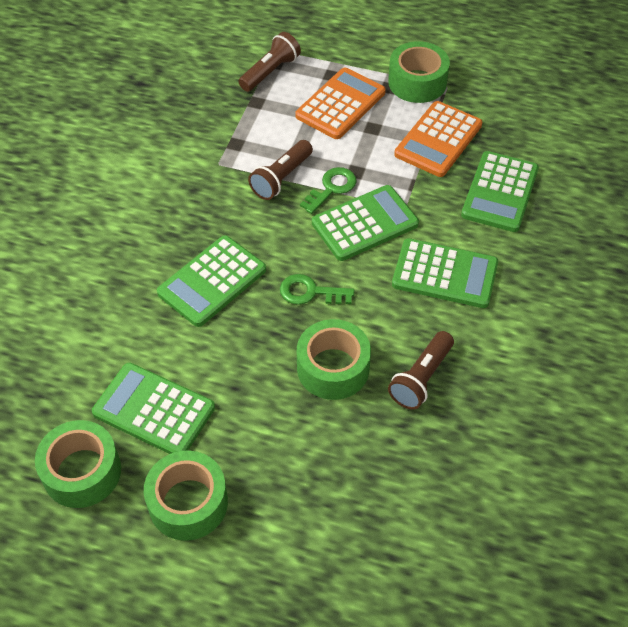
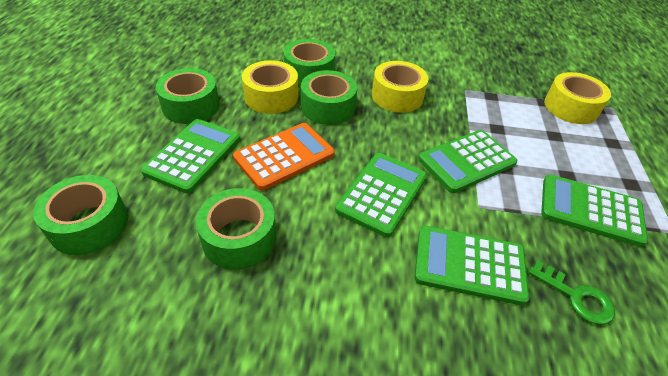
brown flashlight: 3 -> 0
green key: 2 -> 1
green tape: 4 -> 5
orange calculator: 2 -> 1
yellow tape: 0 -> 3

